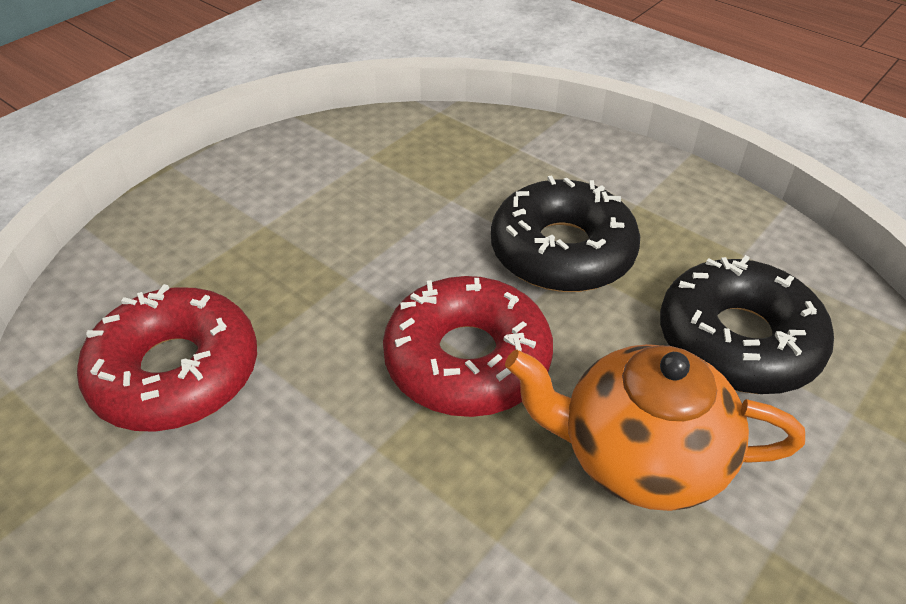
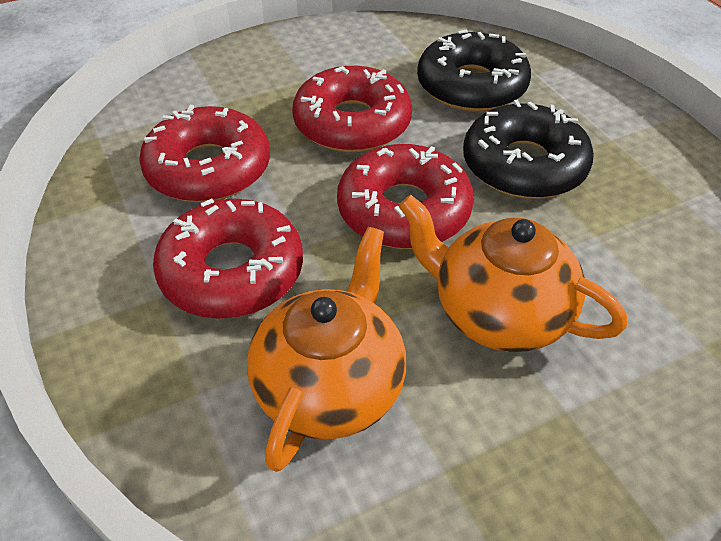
orange teapot: 1 -> 2
red donut: 2 -> 4

